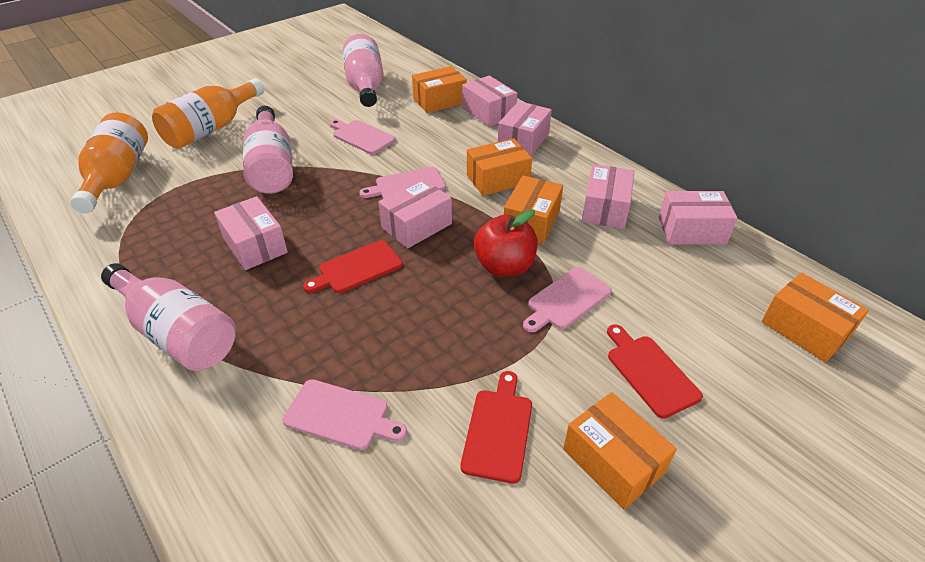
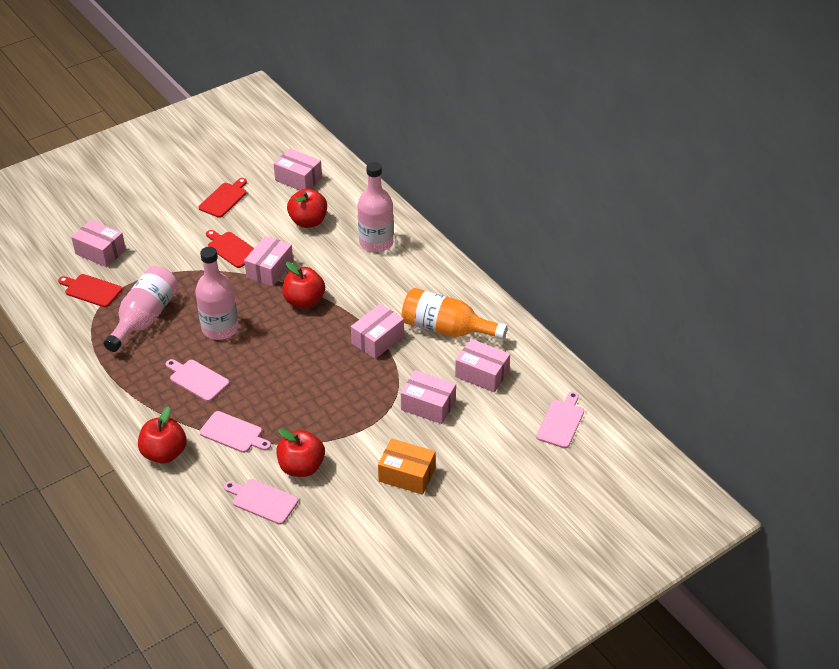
orange bottle: 2 -> 1
orange box: 5 -> 1
red apple: 1 -> 4

